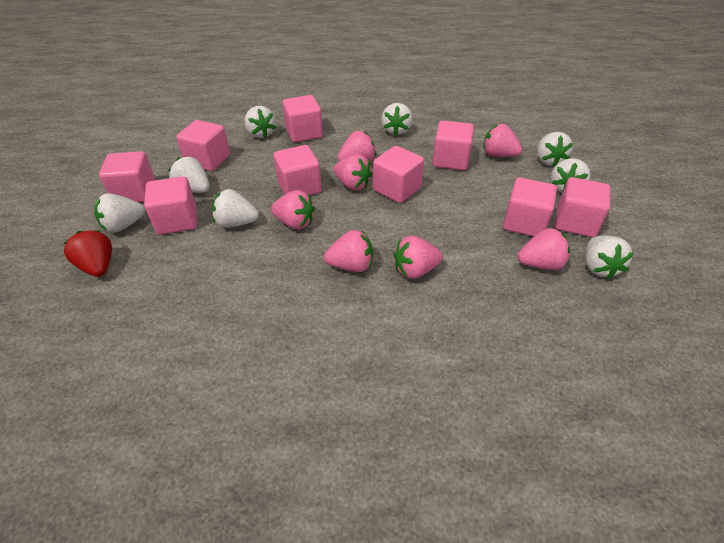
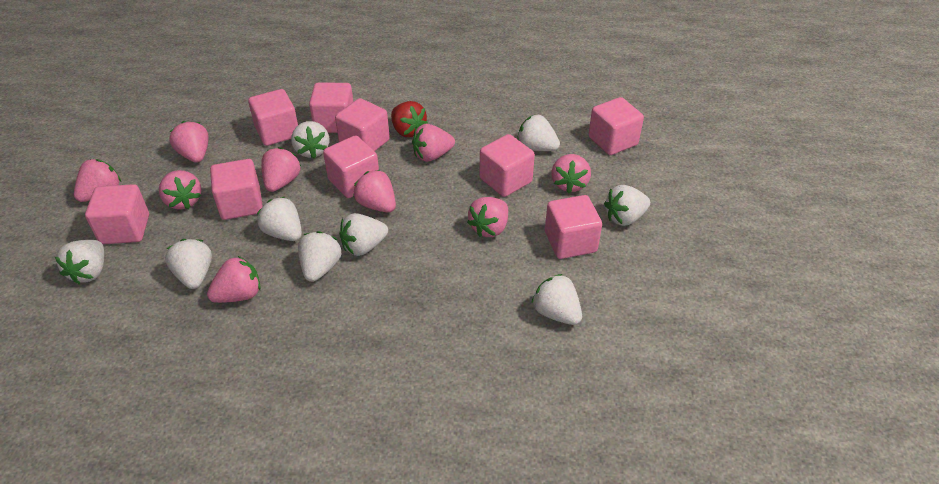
pink strawberry: 7 -> 9
white strawberry: 8 -> 9

